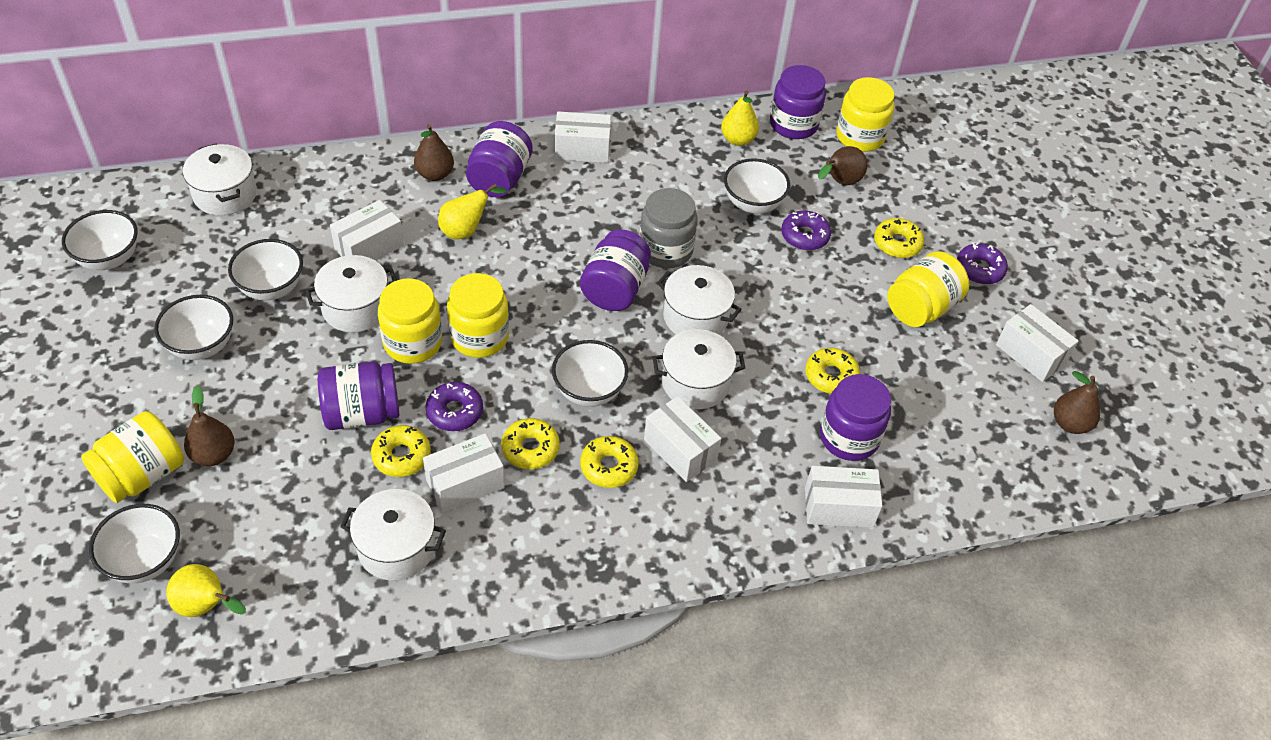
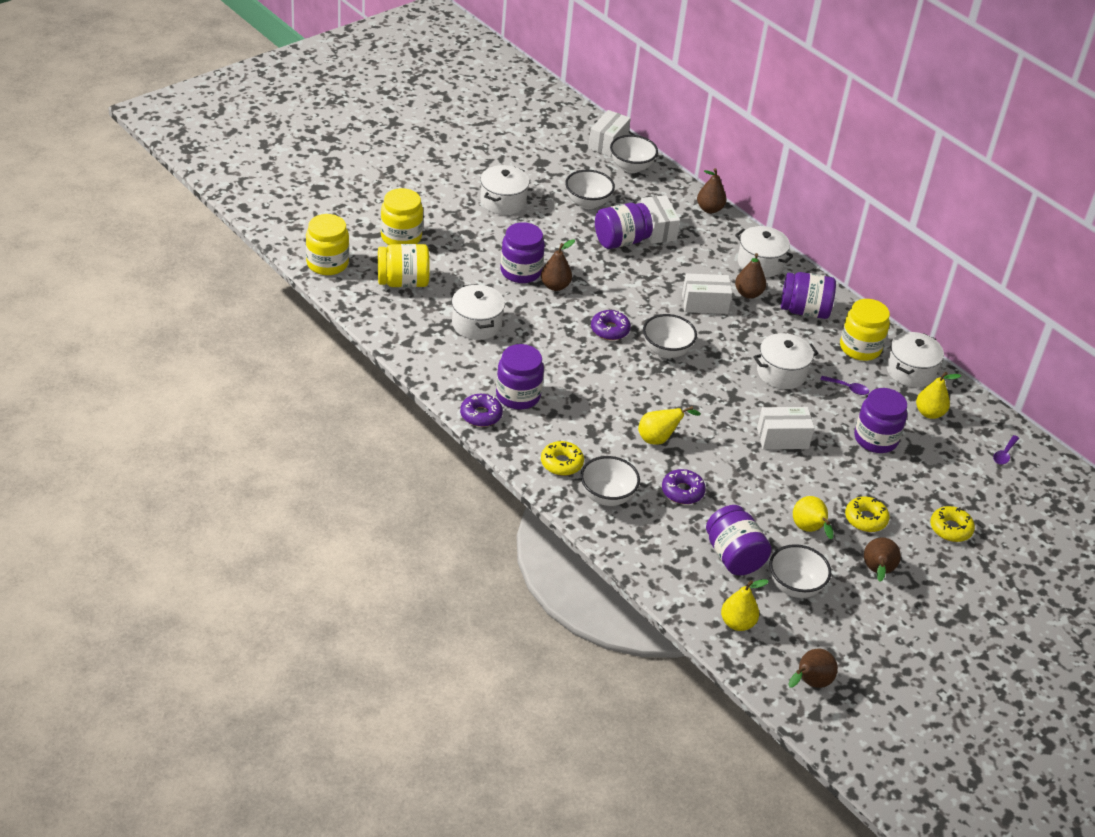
brown pear: 4 -> 5
grey jar: 1 -> 0
purple jar: 5 -> 6
purple spoon: 0 -> 2
white bowl: 6 -> 5
white box: 6 -> 4
yellow donut: 5 -> 3
yellow jar: 5 -> 4
yellow pear: 3 -> 4

